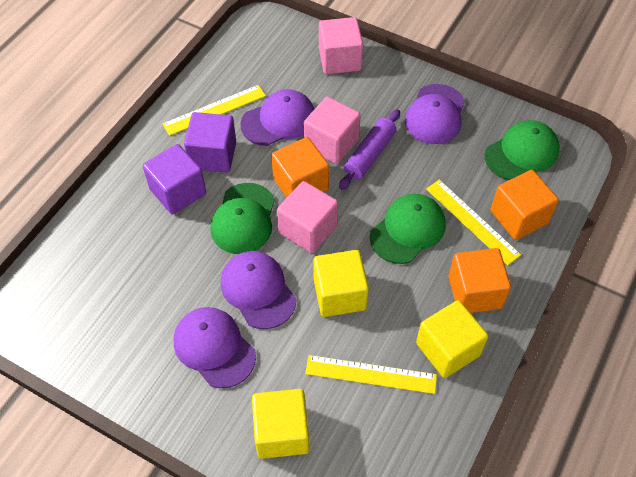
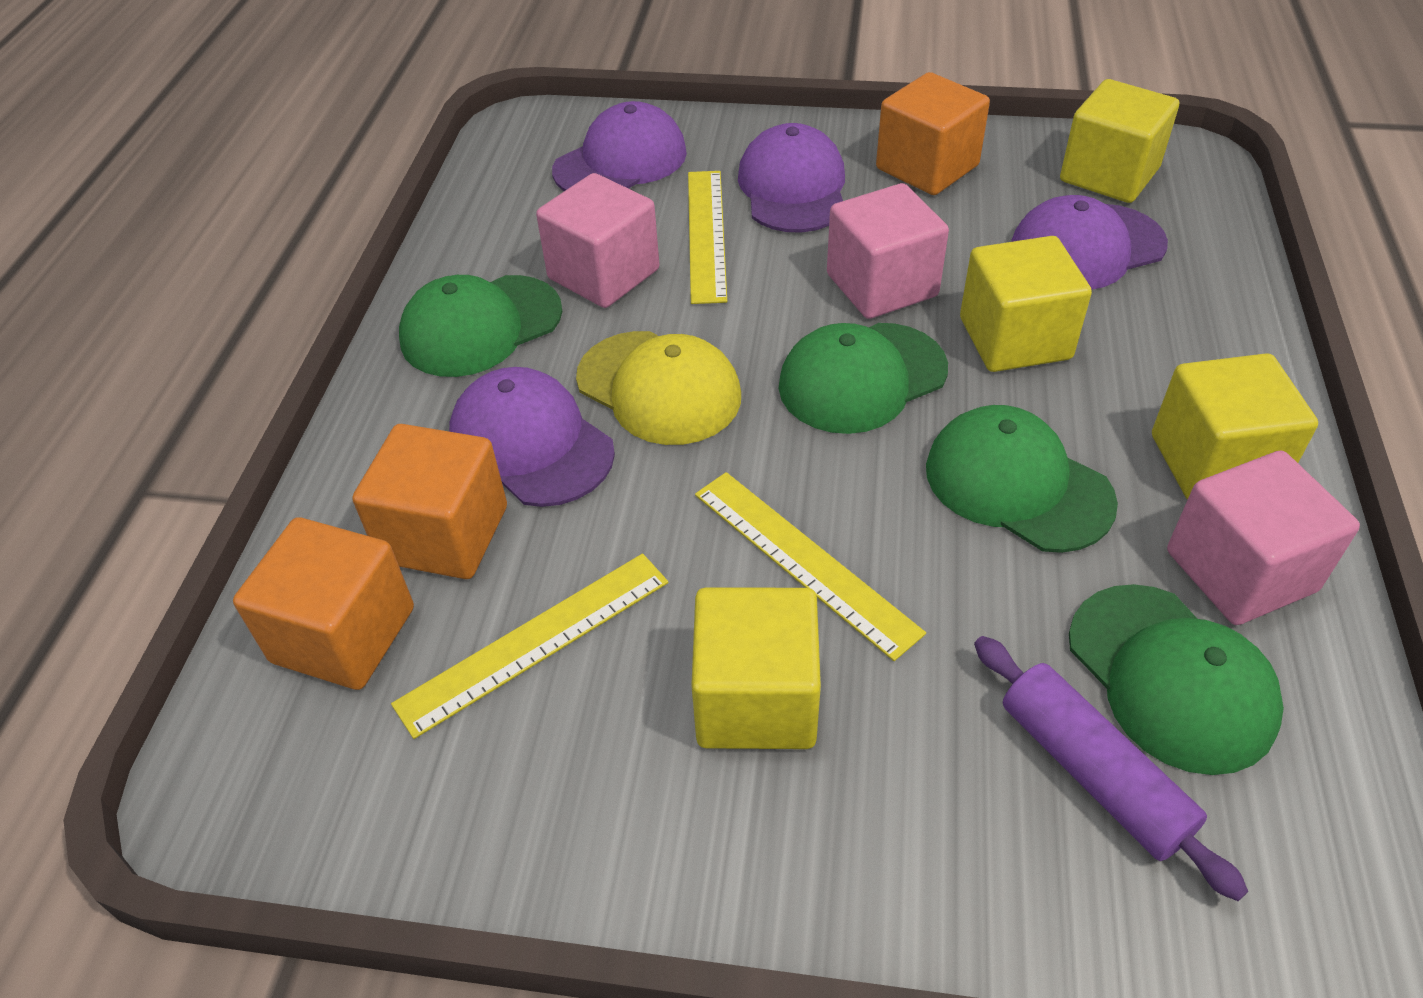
green cap: 3 -> 4
purple cube: 2 -> 0
yellow cap: 0 -> 1
yellow cube: 3 -> 4

